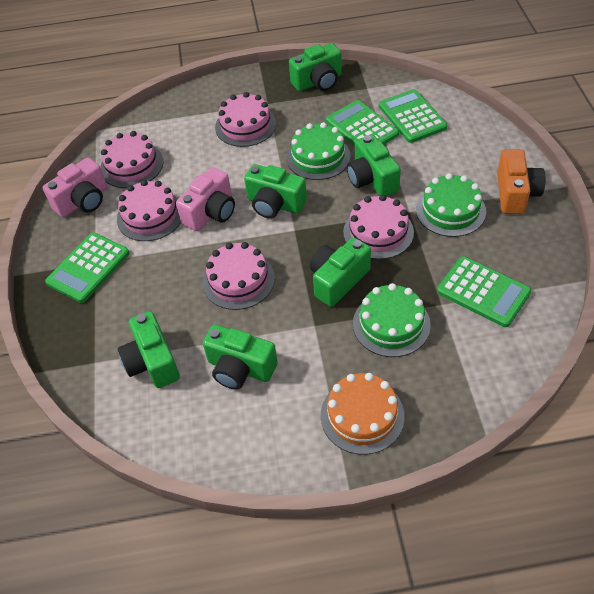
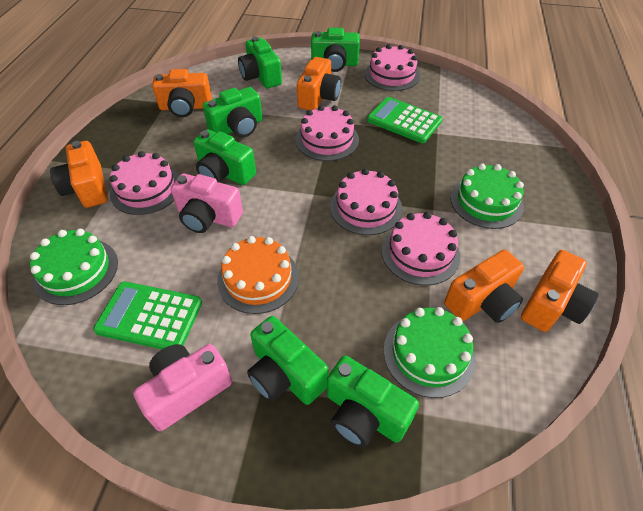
green calculator: 4 -> 2
orange camera: 1 -> 5

